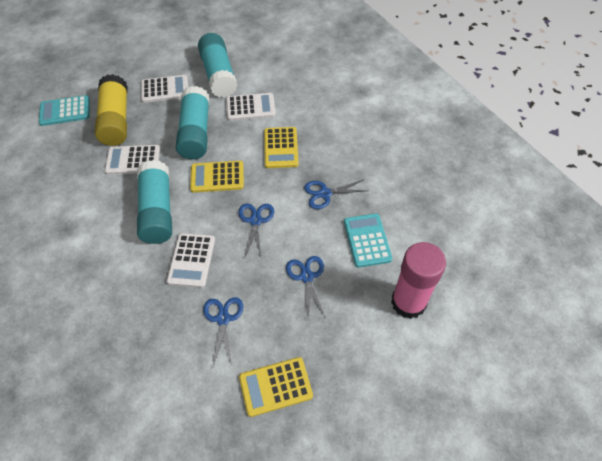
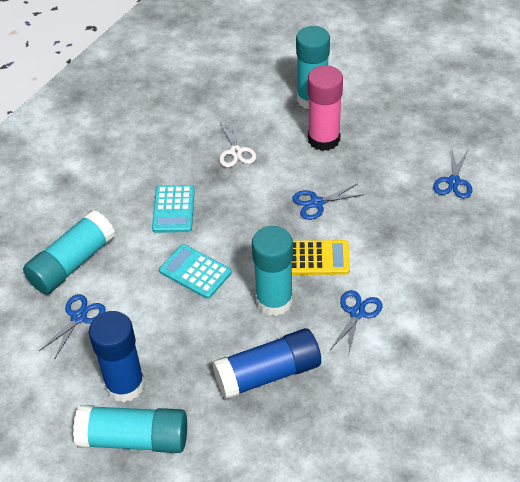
blue glue stick: 0 -> 2
turquoise glue stick: 3 -> 4
white calculator: 4 -> 0
white scissors: 0 -> 1
yellow calculator: 3 -> 1
yellow glue stick: 1 -> 0

